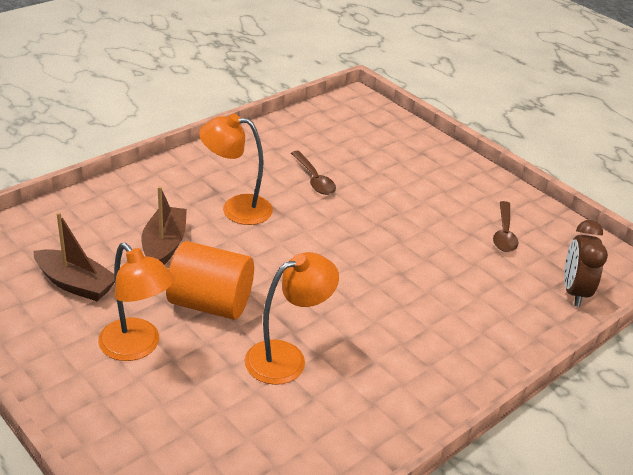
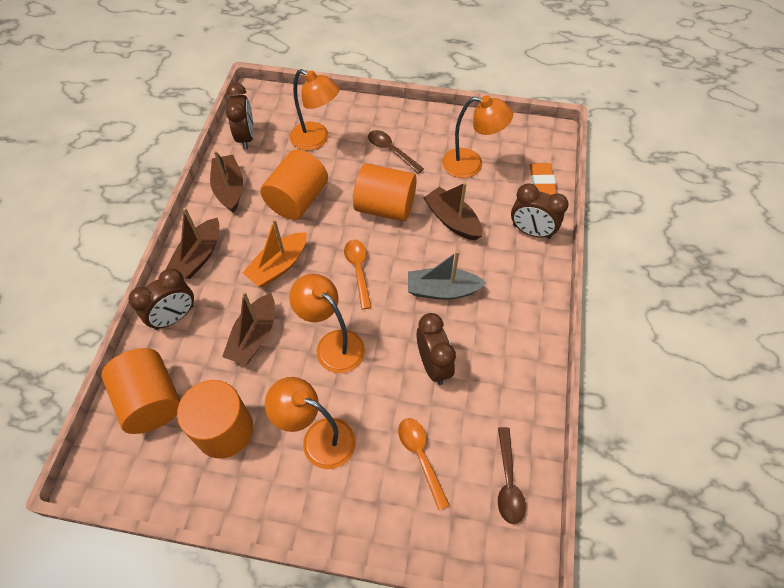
brown boat: 2 -> 4
brown clock: 1 -> 4
grey boat: 0 -> 1
orange boat: 0 -> 1
orange cylinder: 1 -> 4
orange eraser: 0 -> 1
orange lamp: 3 -> 4
orange spoon: 0 -> 2

